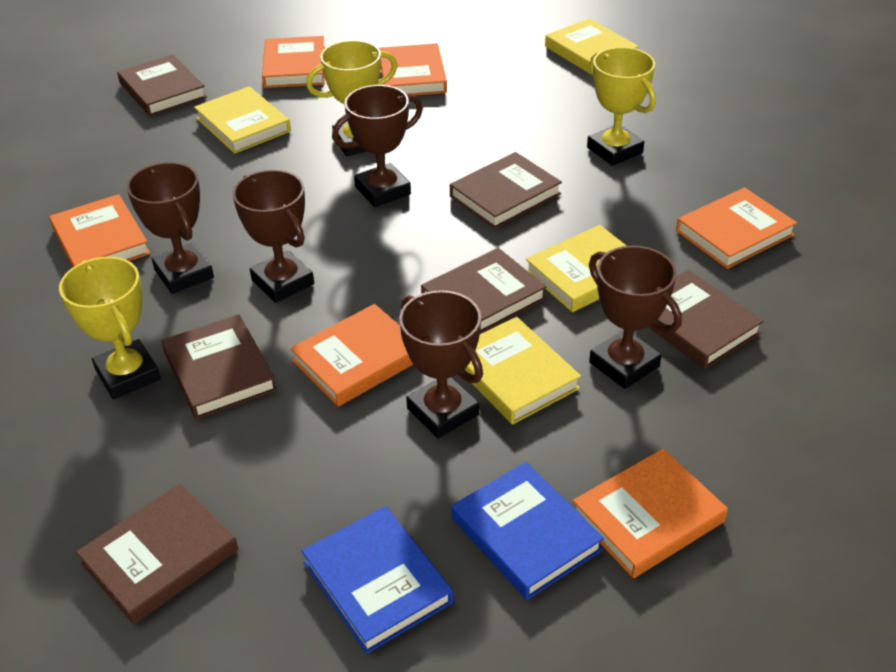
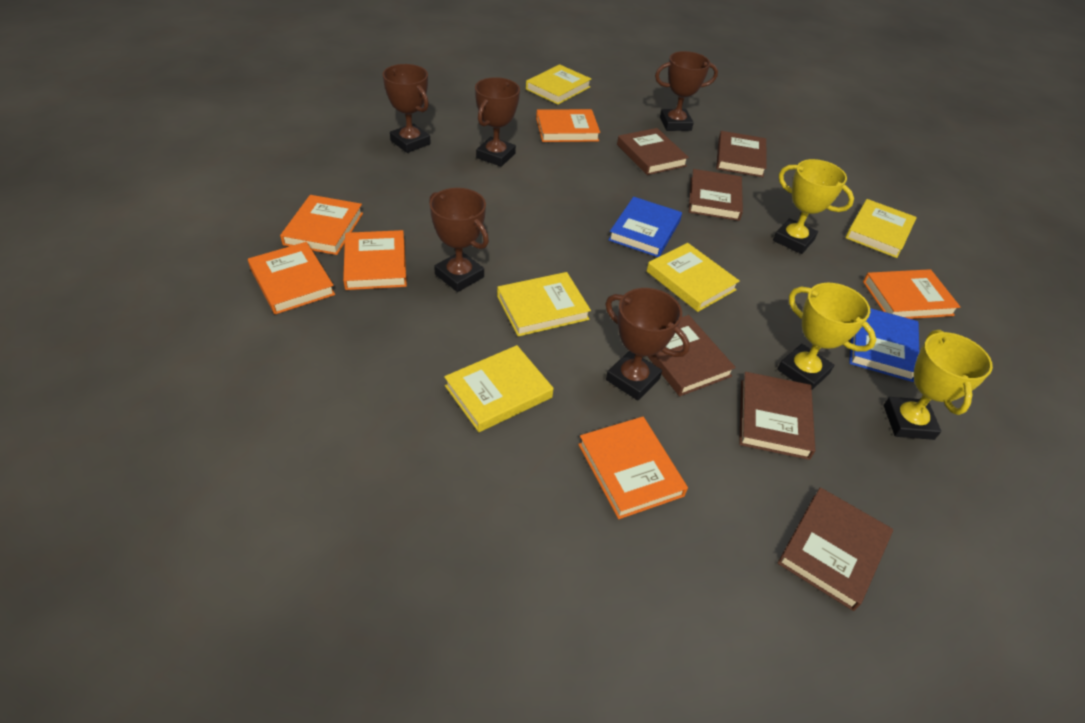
yellow book: 4 -> 5

